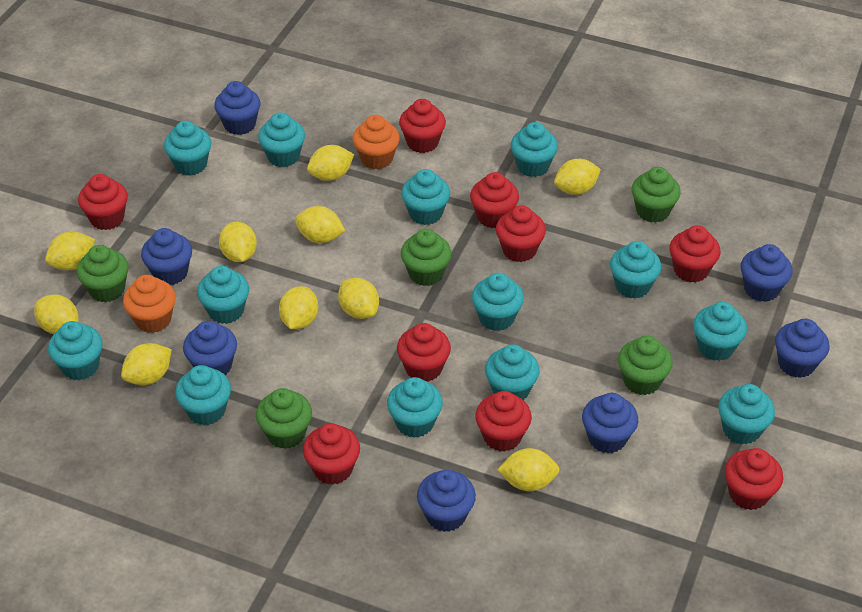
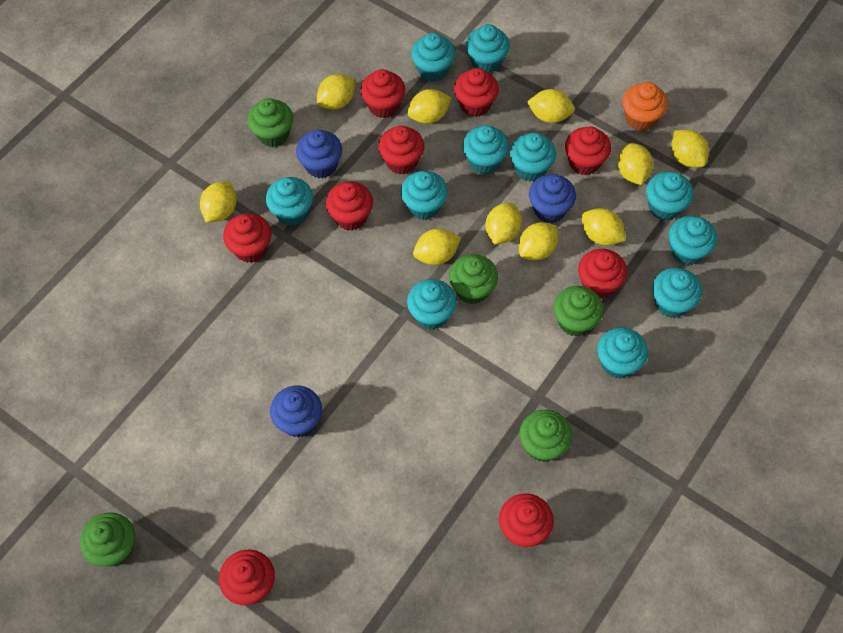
blue cupcake: 7 -> 3
orange cupcake: 2 -> 1
turquoise cupcake: 13 -> 11

